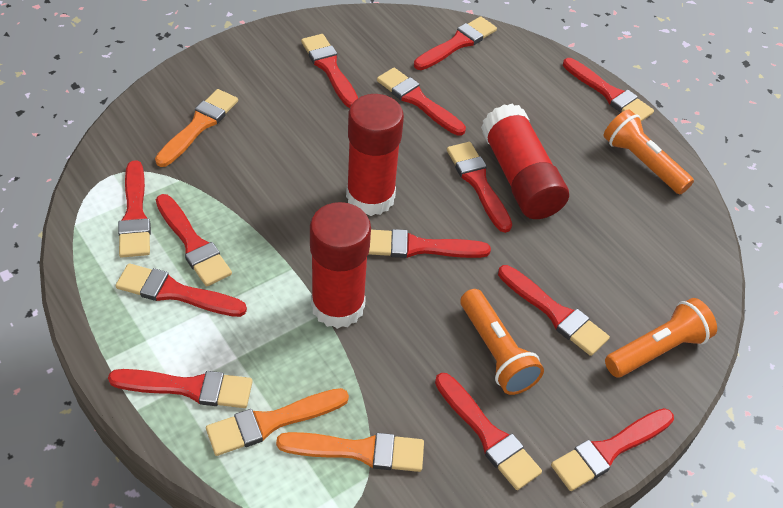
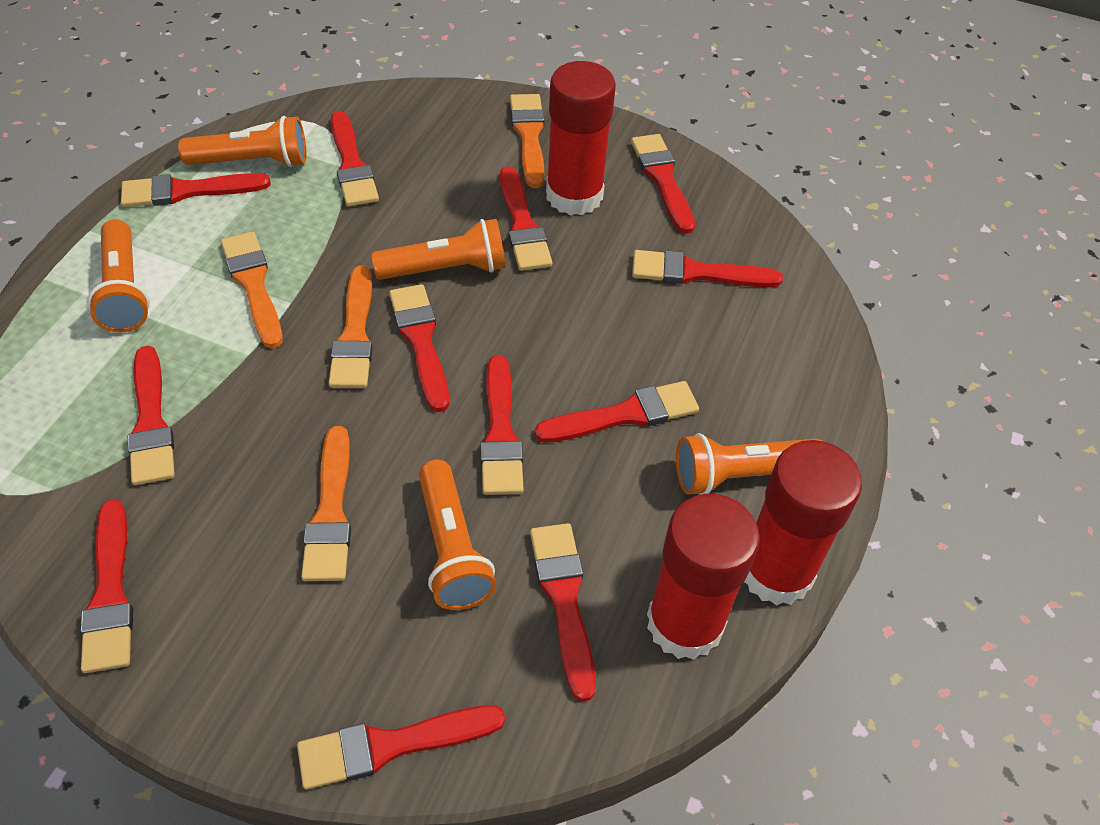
orange brush: 3 -> 4
orange flashlight: 3 -> 5
red brush: 13 -> 12

